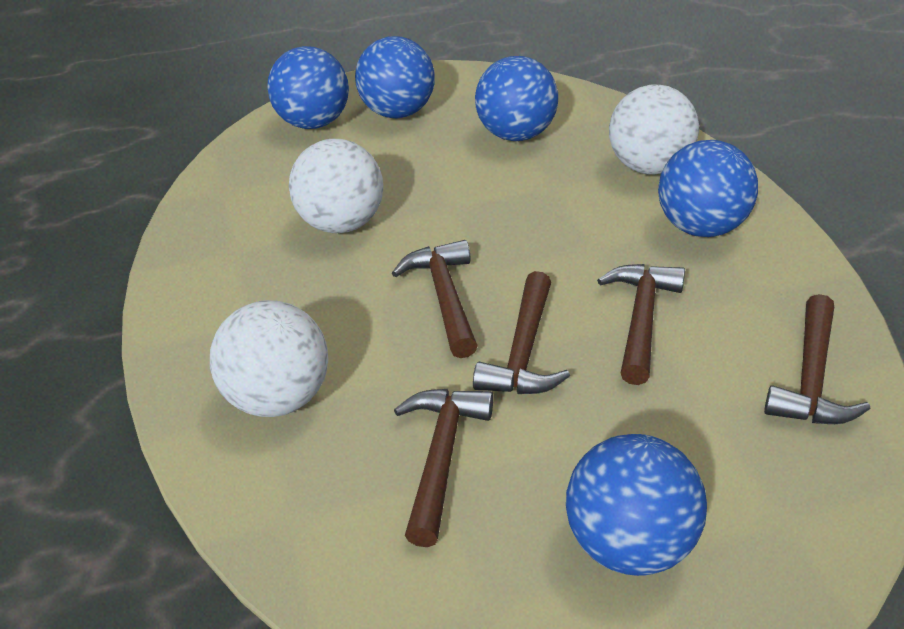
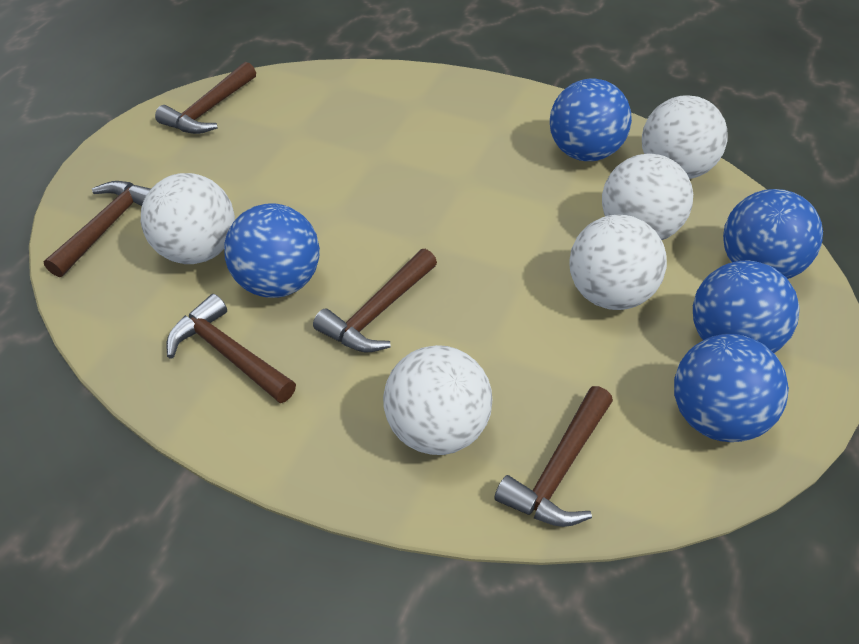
white ball: 3 -> 5

